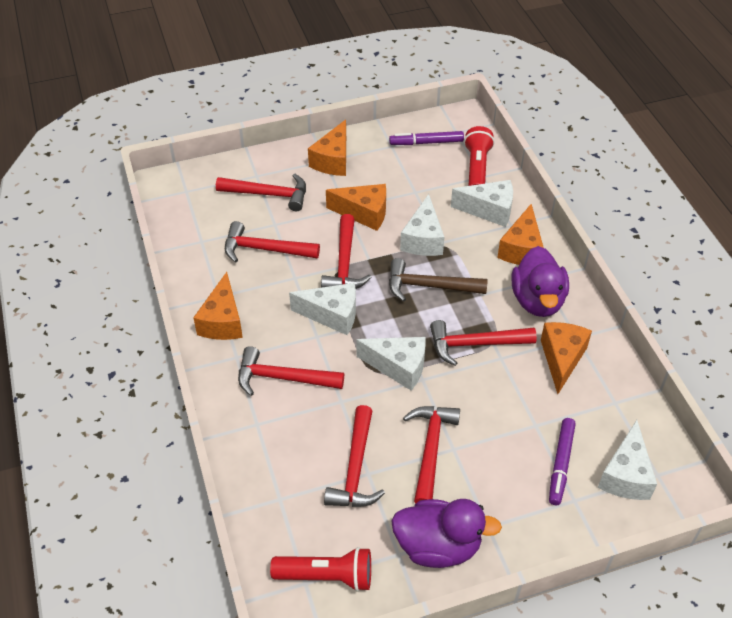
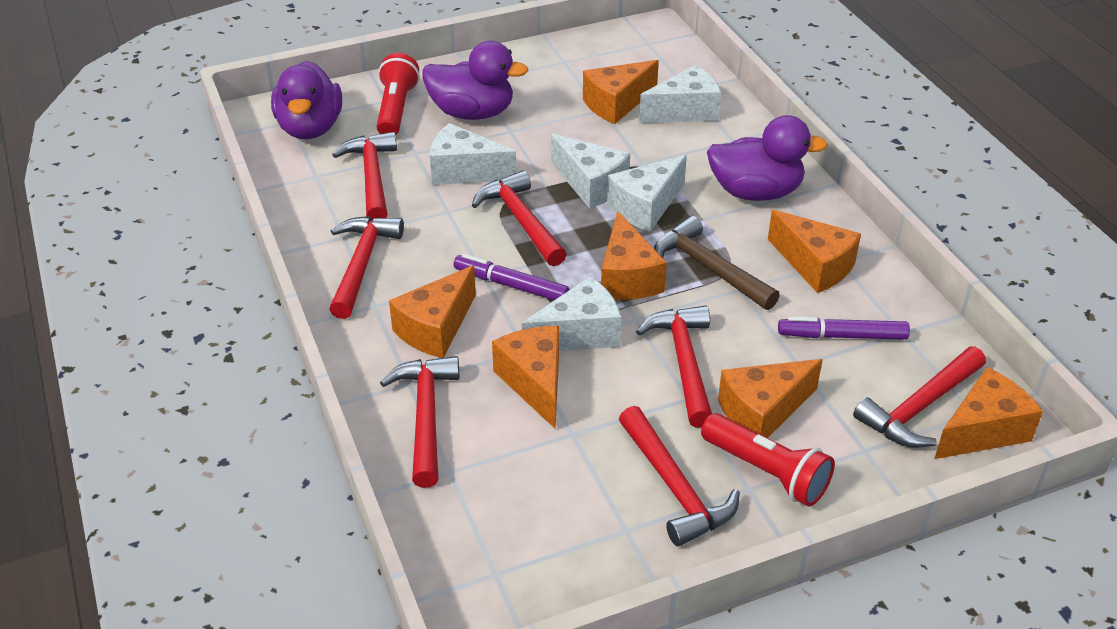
orange cheese: 5 -> 7
purple duck: 2 -> 3

